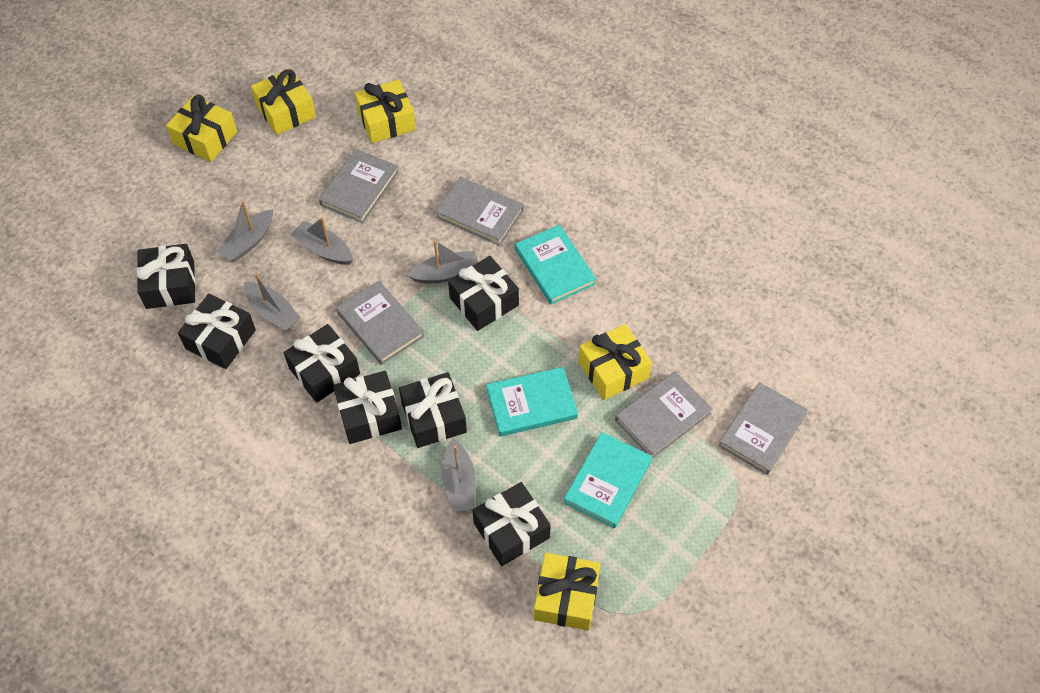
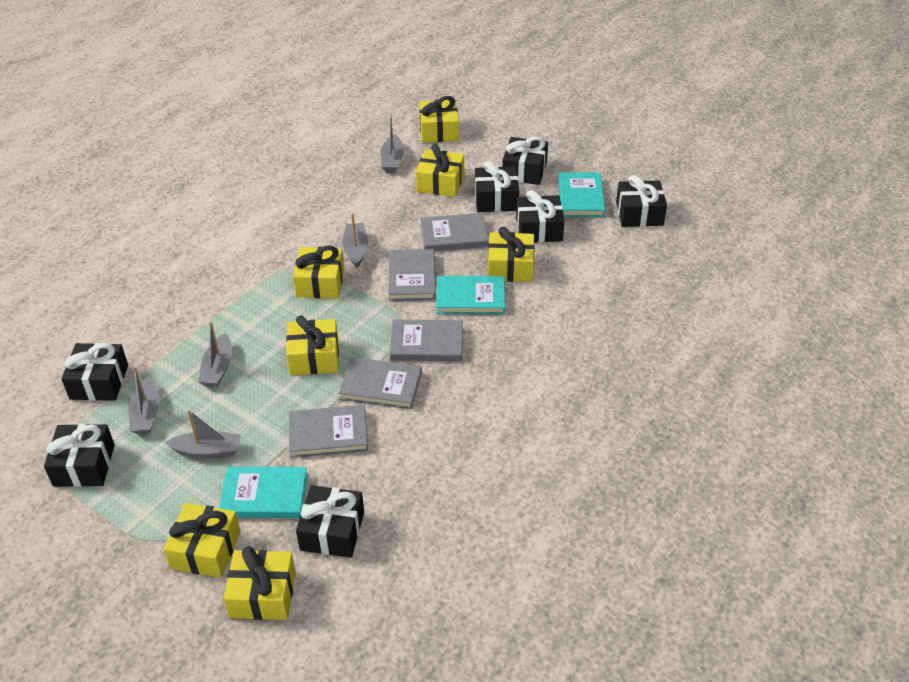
yellow gift: 5 -> 7

